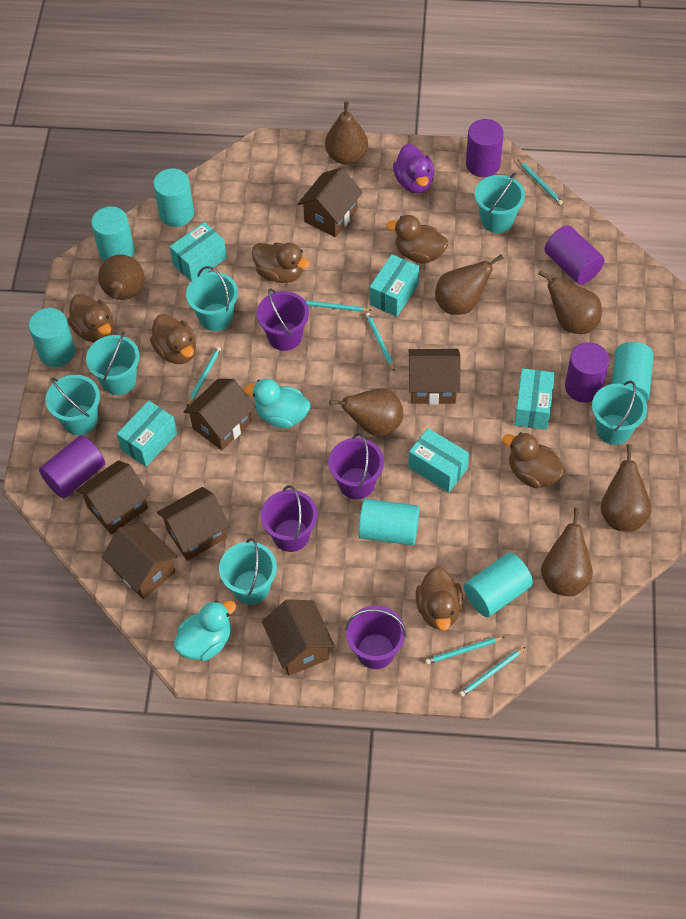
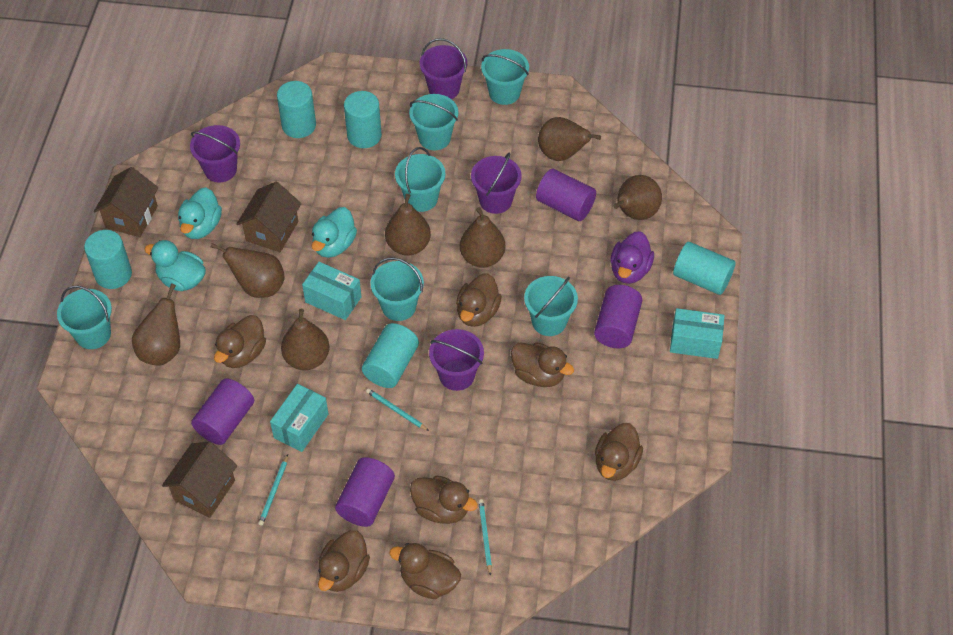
brown duck: 6 -> 7
brown house: 7 -> 3
turquoise box: 5 -> 3
turquoise cylinder: 6 -> 5
turquoise duck: 2 -> 3
turquoise pencil: 6 -> 3

